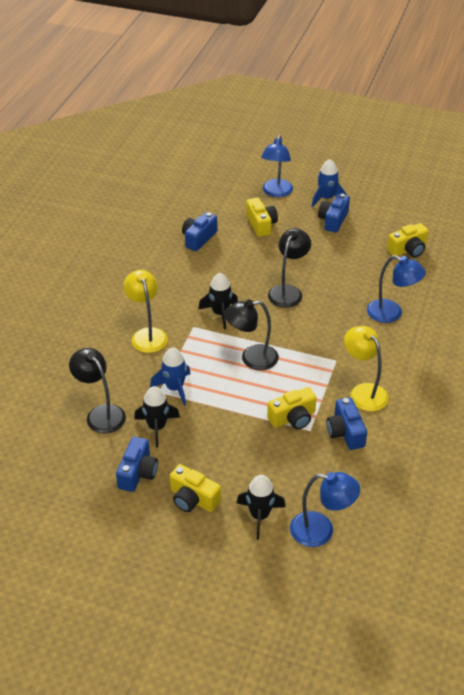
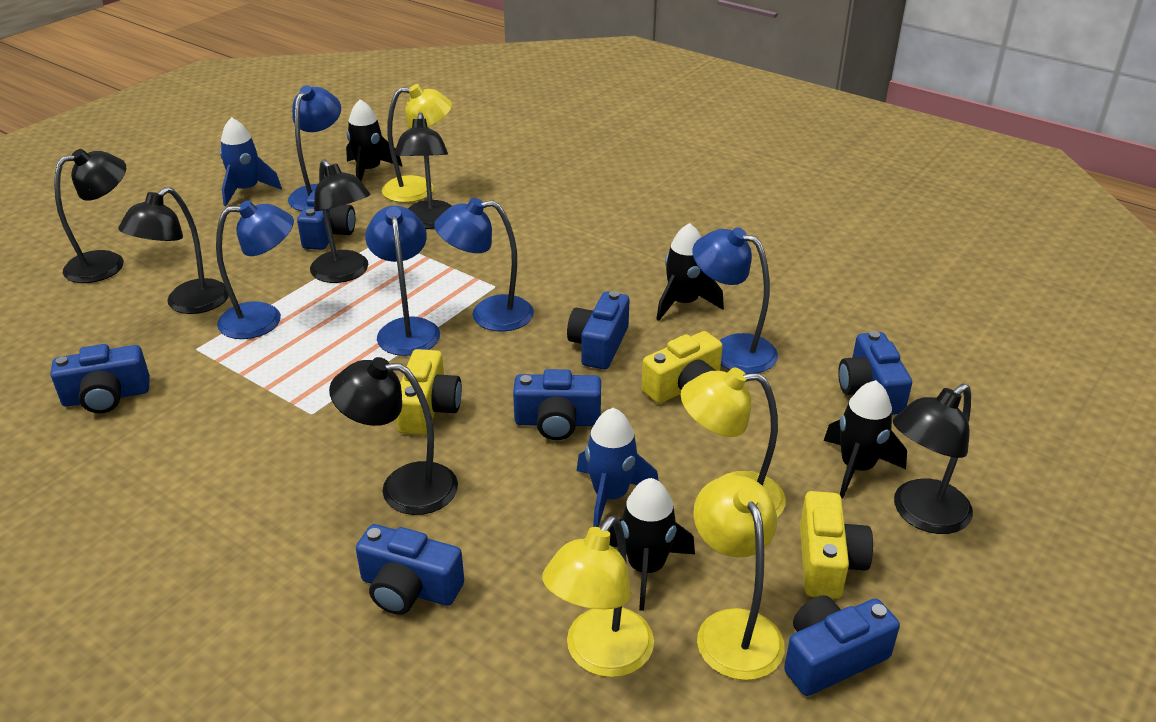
black lamp: 3 -> 6
black rocket: 3 -> 4
blue camera: 4 -> 7
blue lamp: 3 -> 5
yellow camera: 4 -> 3
yellow lamp: 2 -> 4

